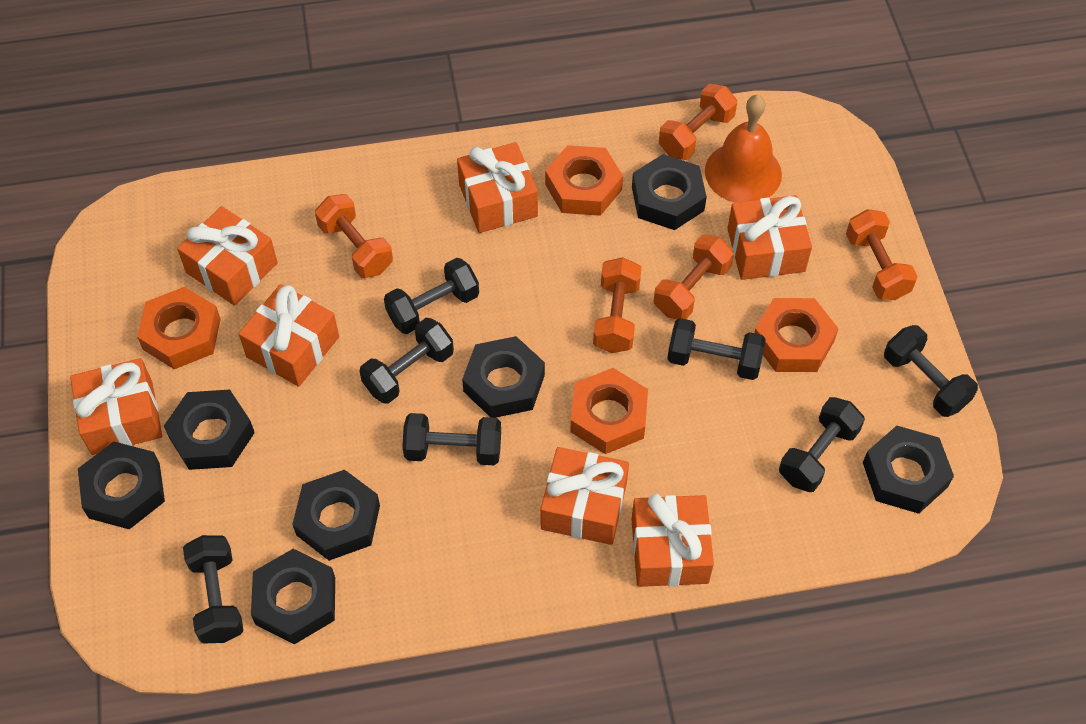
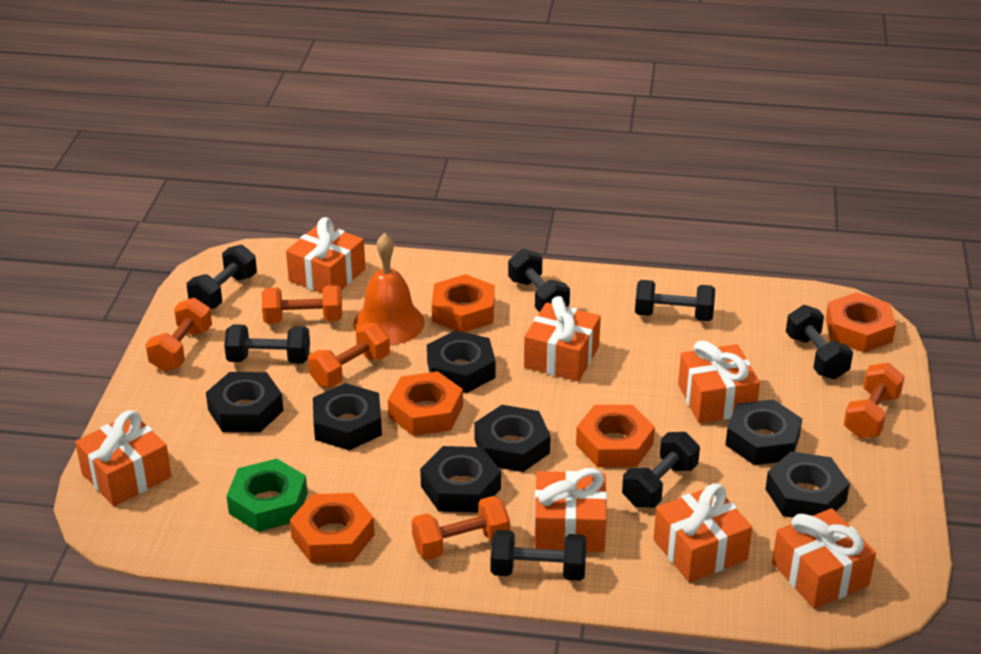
green nut: 0 -> 1
orange nut: 4 -> 5

